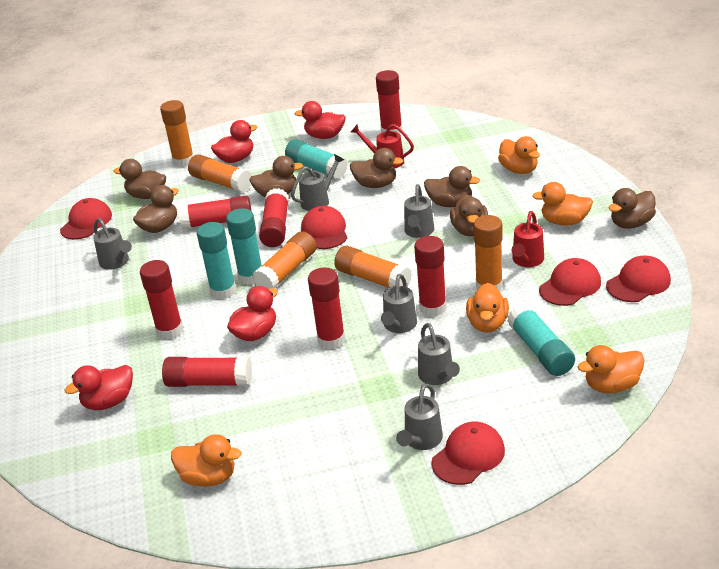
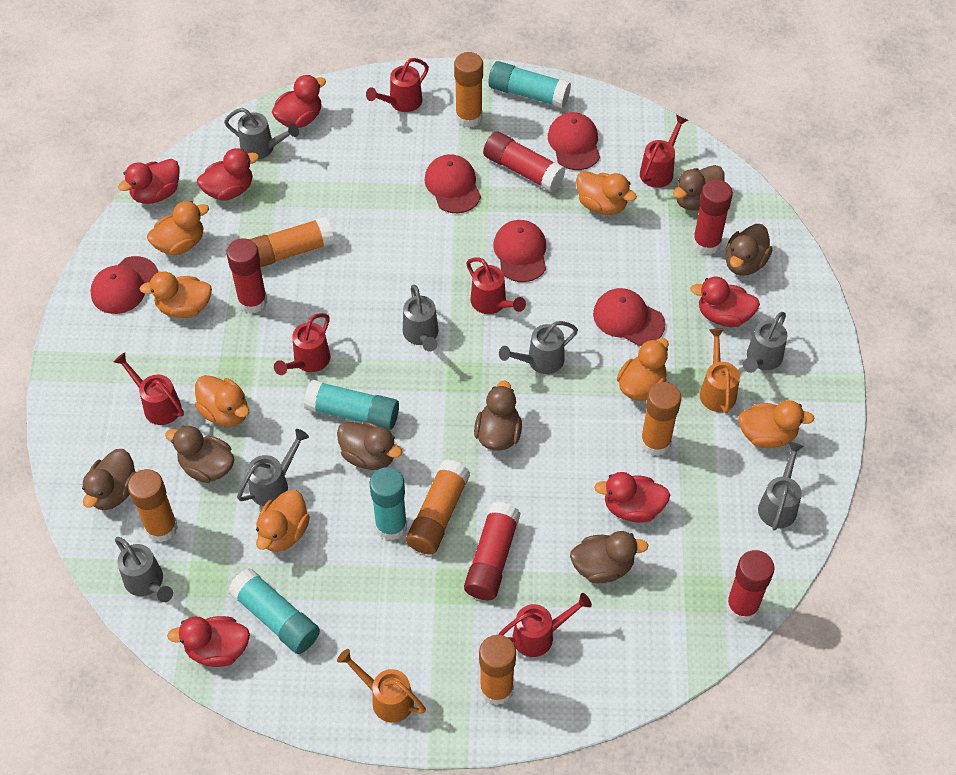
grey watering can: 6 -> 7
orange duck: 5 -> 7
orange glue stick: 5 -> 6
orange watering can: 0 -> 2
red duck: 4 -> 6
red glue stick: 7 -> 5
red watering can: 2 -> 6

